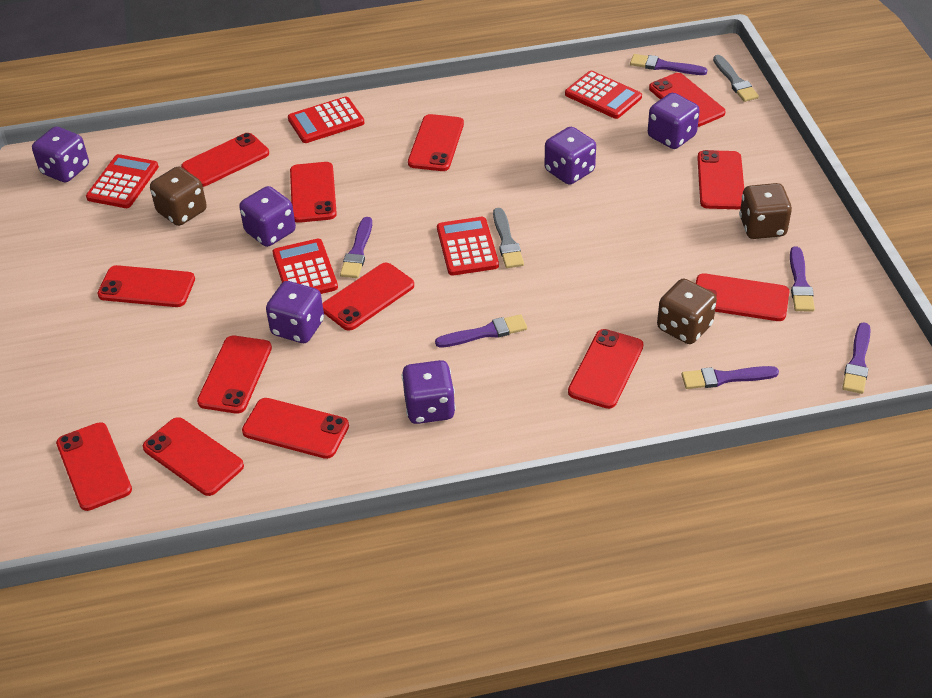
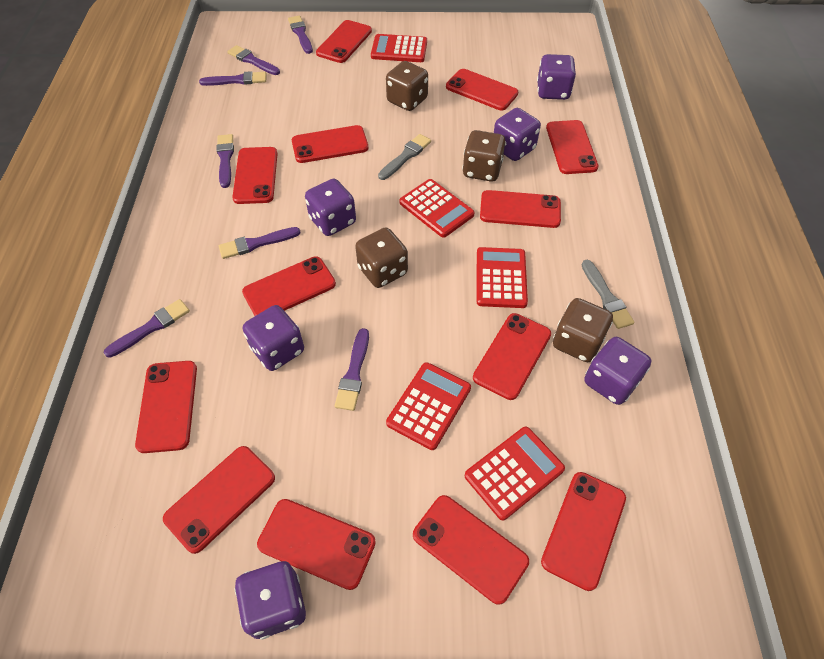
brown dice: 3 -> 4
purple brush: 6 -> 7

